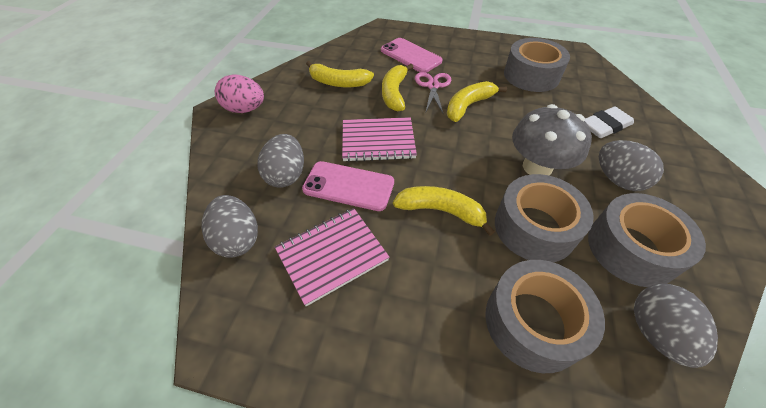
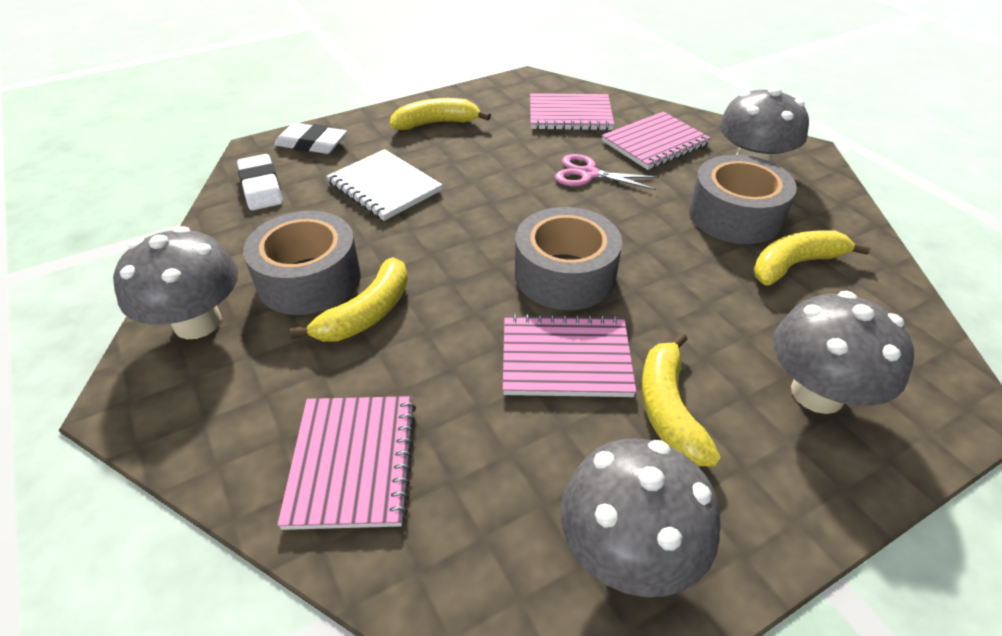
grey egg: 4 -> 0
grey mushroom: 1 -> 4
grey tape: 4 -> 3
pink egg: 1 -> 0
pink notebook: 2 -> 4
pink phone: 2 -> 0
white eraser: 1 -> 2
white notebook: 0 -> 1

